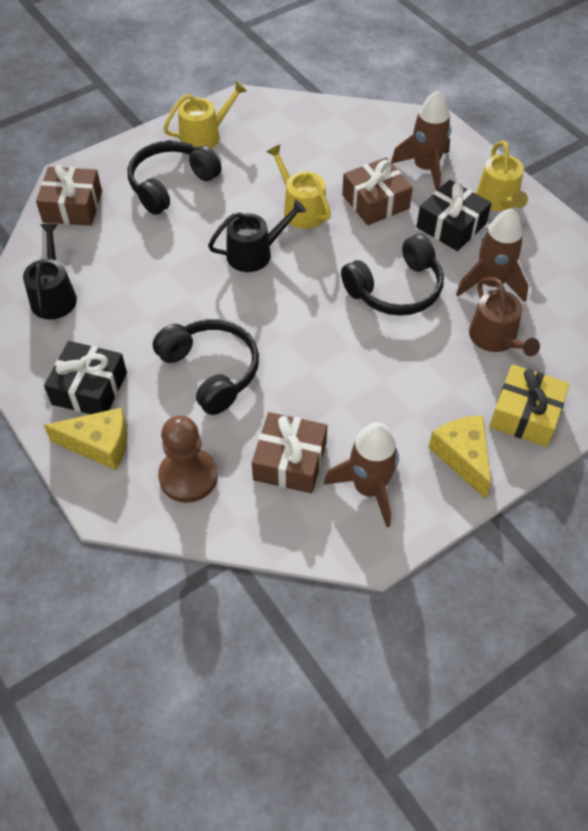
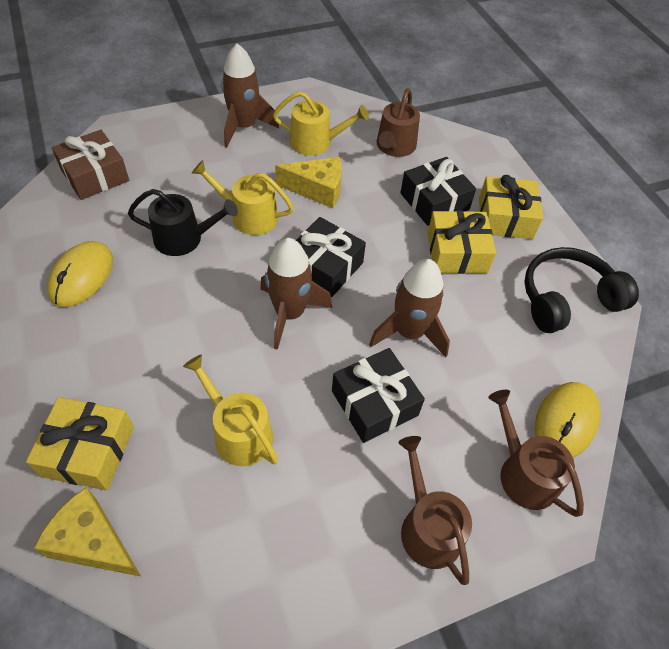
black gift: 2 -> 3
black headphones: 3 -> 1
black watering can: 2 -> 1
brown gift: 3 -> 1
brown pawn: 1 -> 0
brown watering can: 1 -> 3
yellow gift: 1 -> 3
yellow mouse: 0 -> 2

